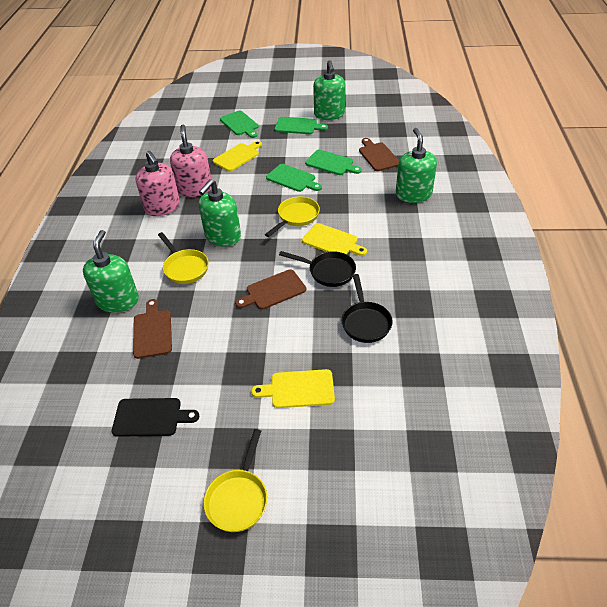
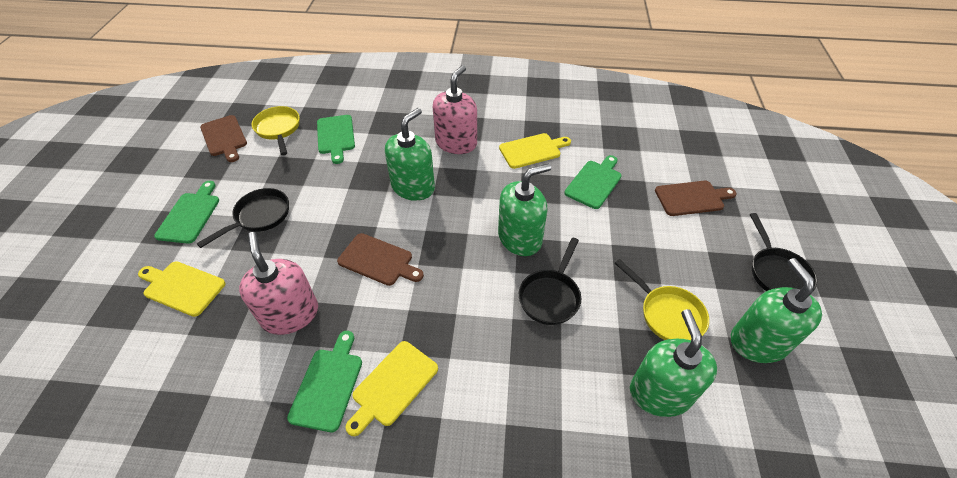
black cutting board: 1 -> 0
black pan: 2 -> 3
yellow pan: 3 -> 2

